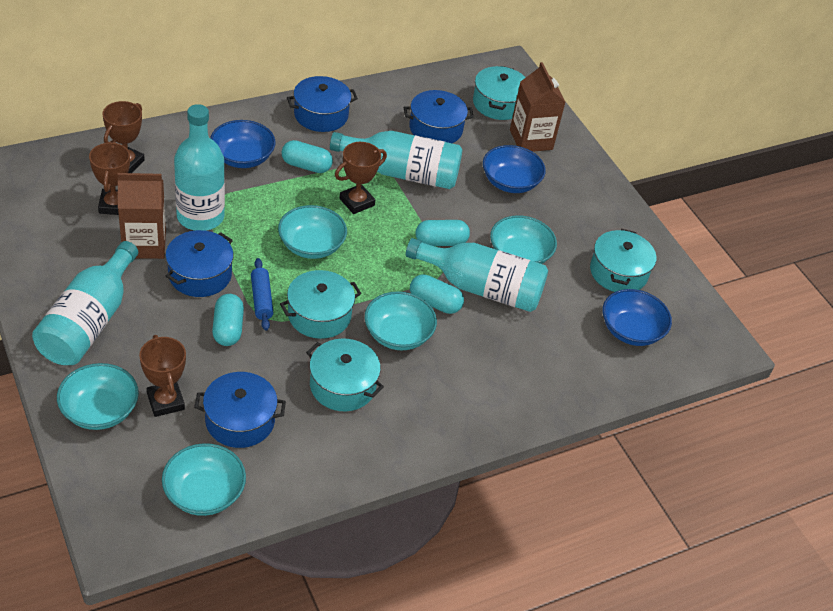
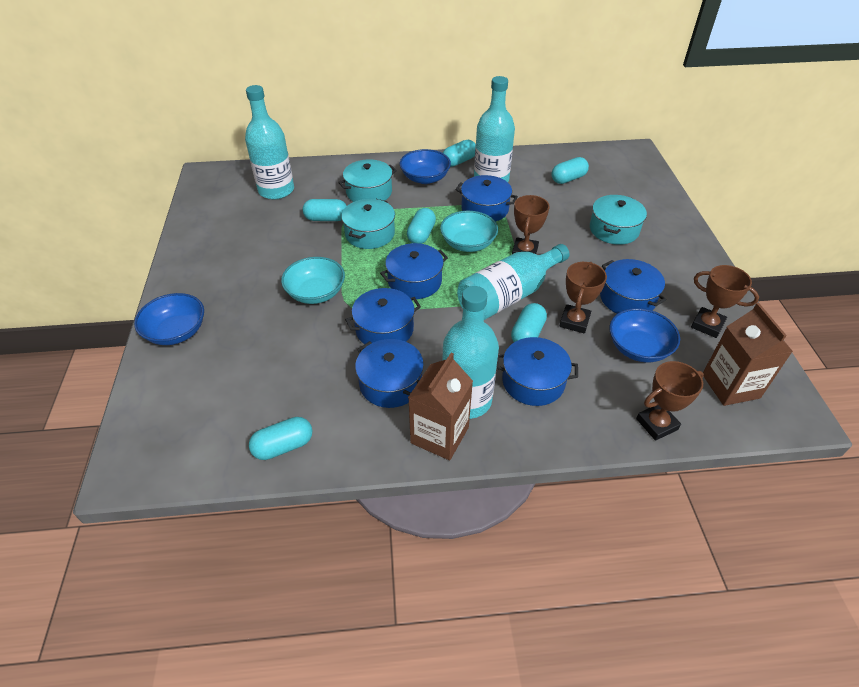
blue pot: 4 -> 6
blue rolling pin: 1 -> 0
turquoise bowl: 5 -> 2
turquoise capsule: 4 -> 6
turquoise pot: 4 -> 3

